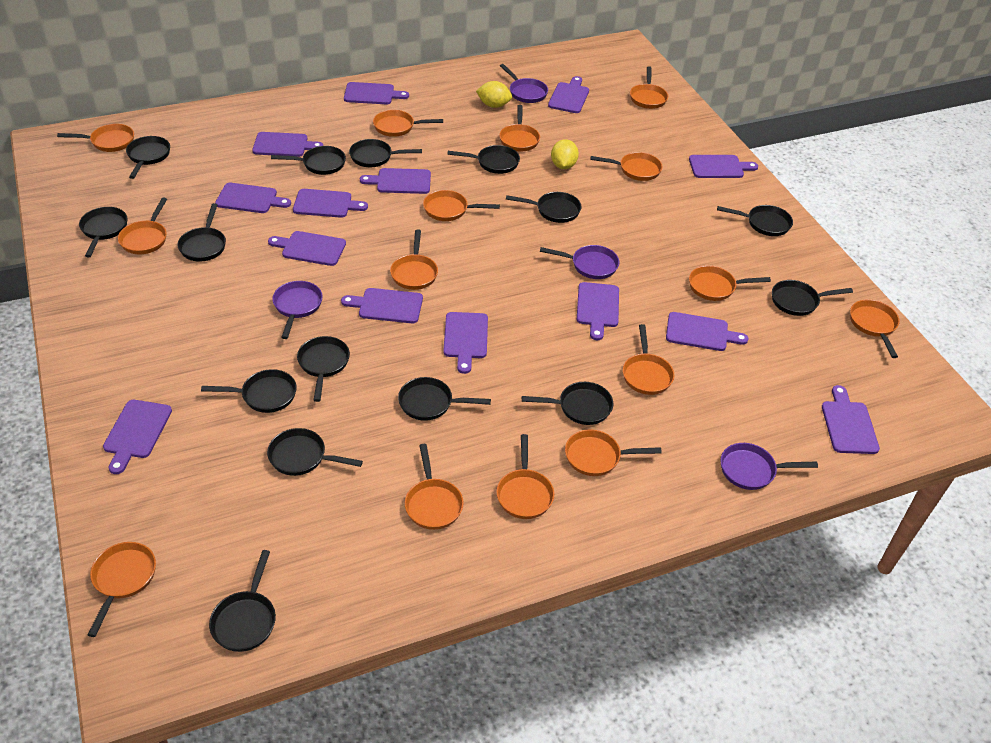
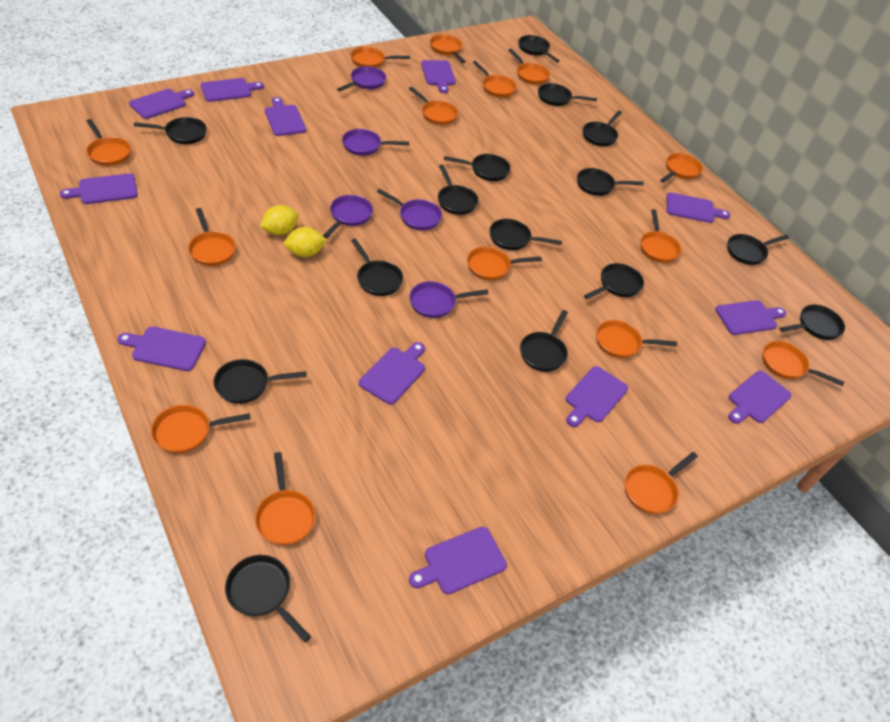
purple cutting board: 14 -> 12
purple pan: 4 -> 5

